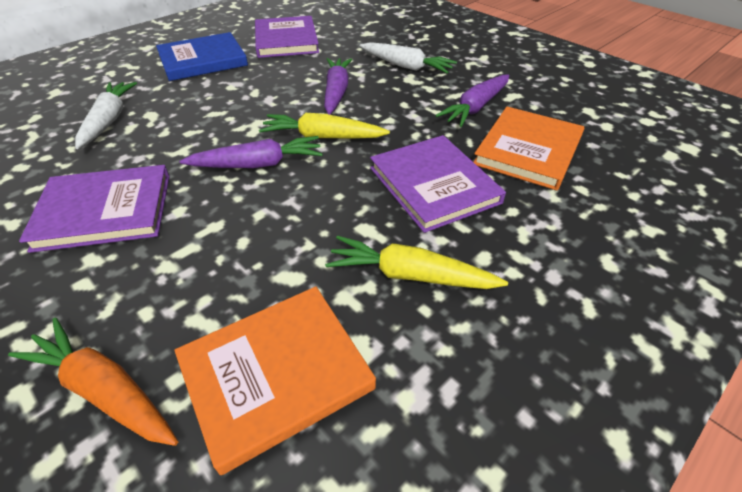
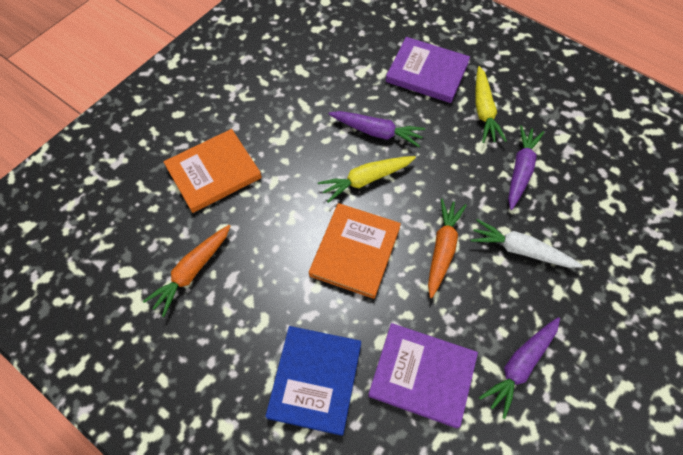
orange carrot: 1 -> 2
purple book: 3 -> 2
white carrot: 2 -> 1

